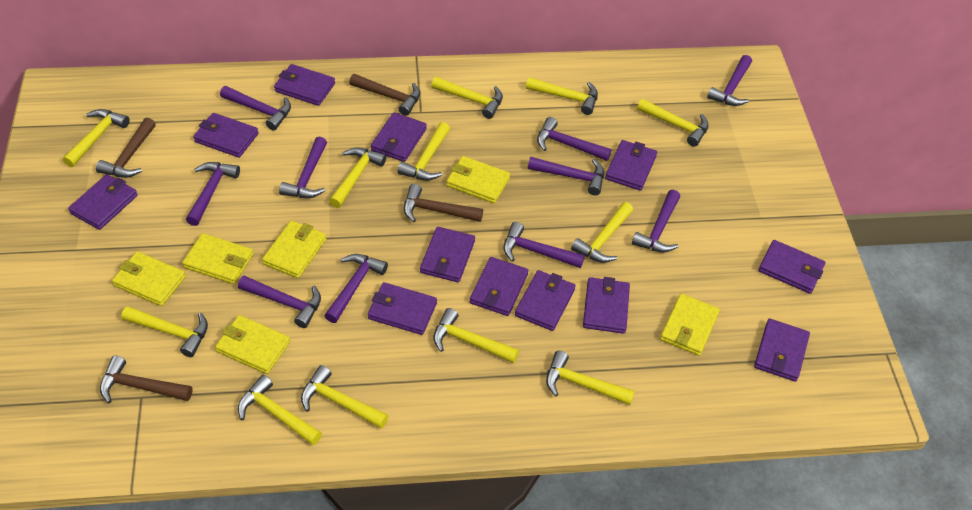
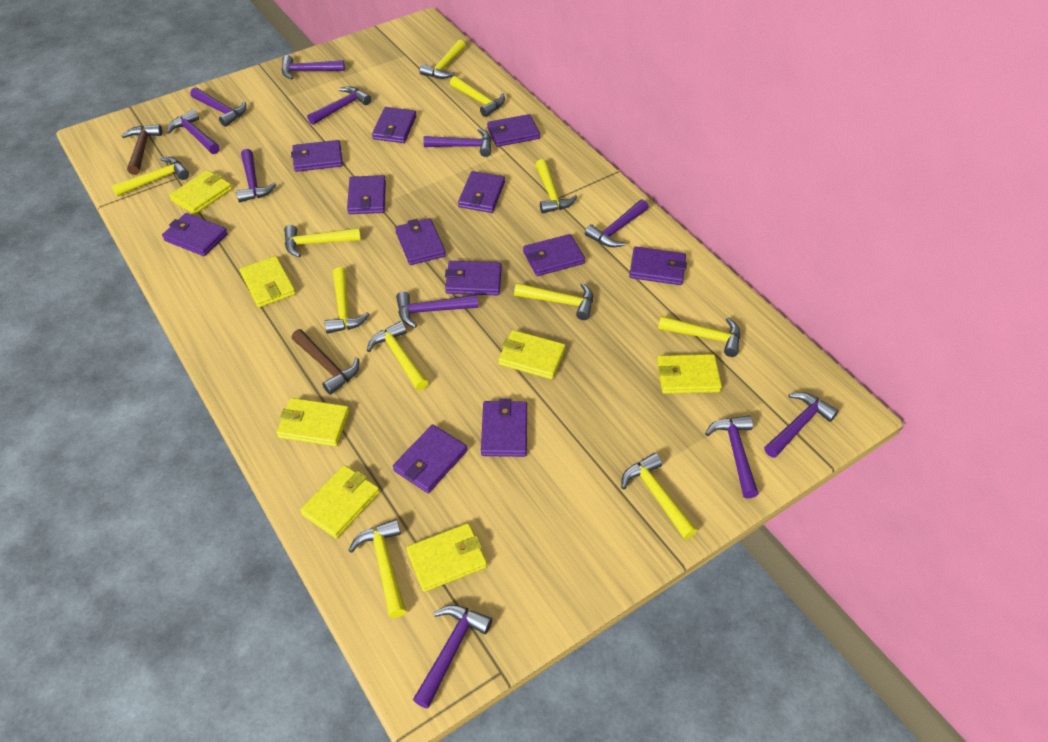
brown hammer: 4 -> 2
purple hammer: 10 -> 11
yellow hammer: 12 -> 11
yellow wallet: 6 -> 7

